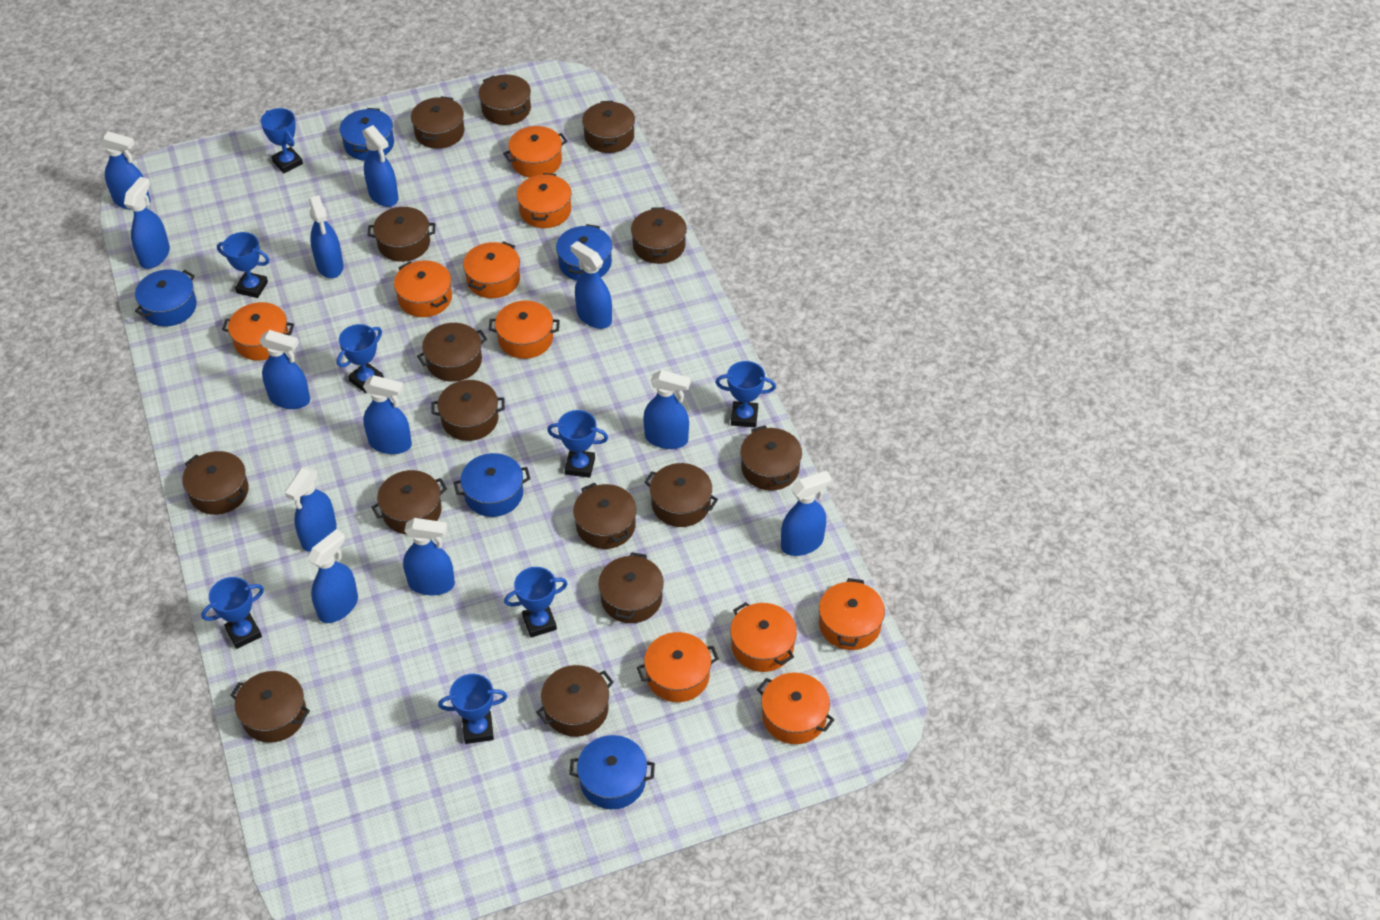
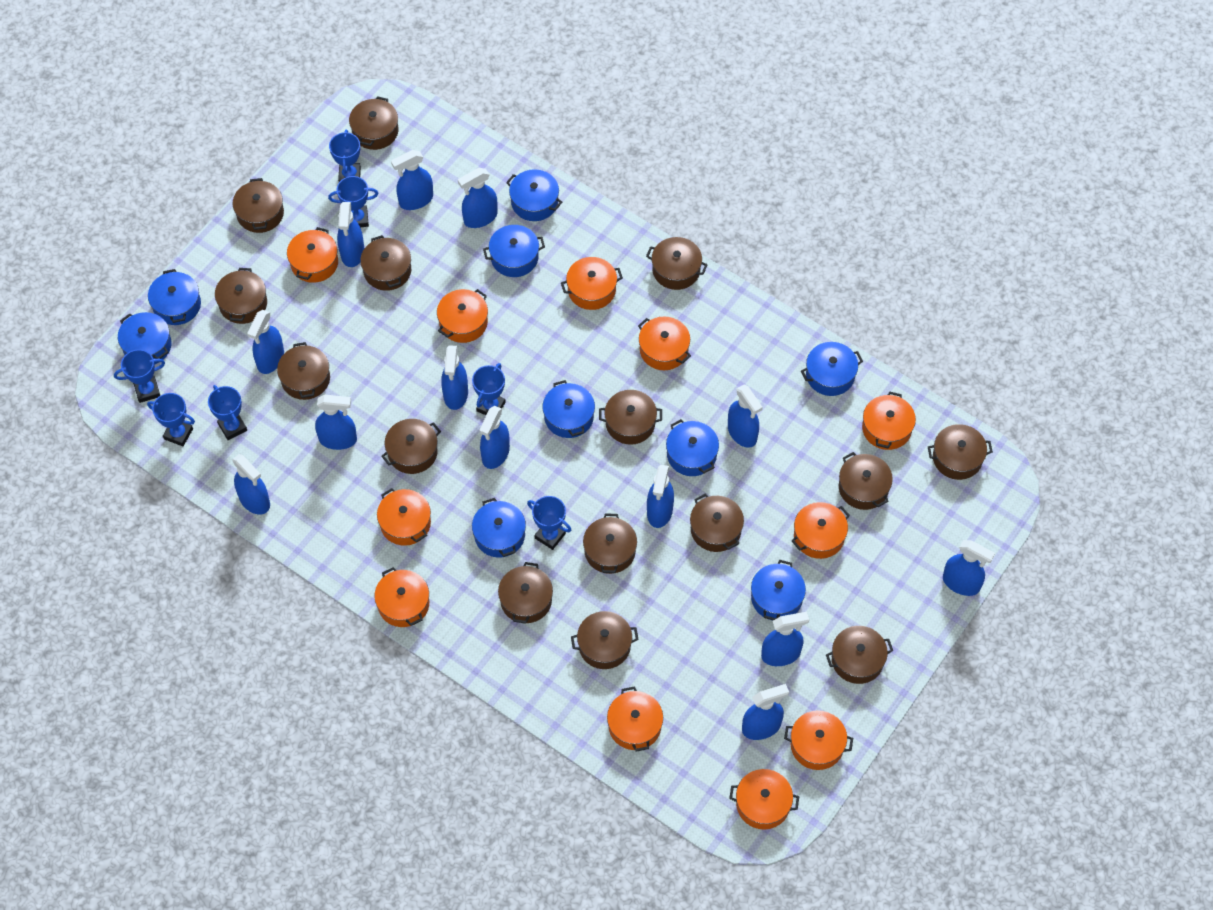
blue pot: 5 -> 9
blue spray bottle: 12 -> 13
blue trophy: 8 -> 7
orange pot: 10 -> 11

